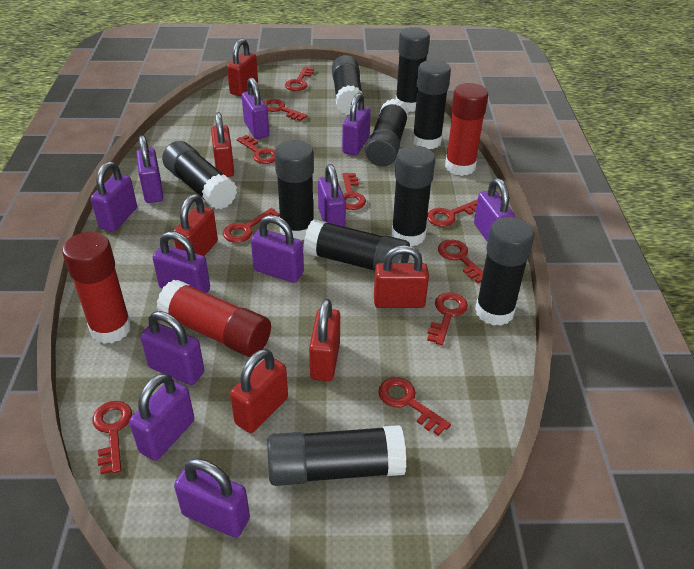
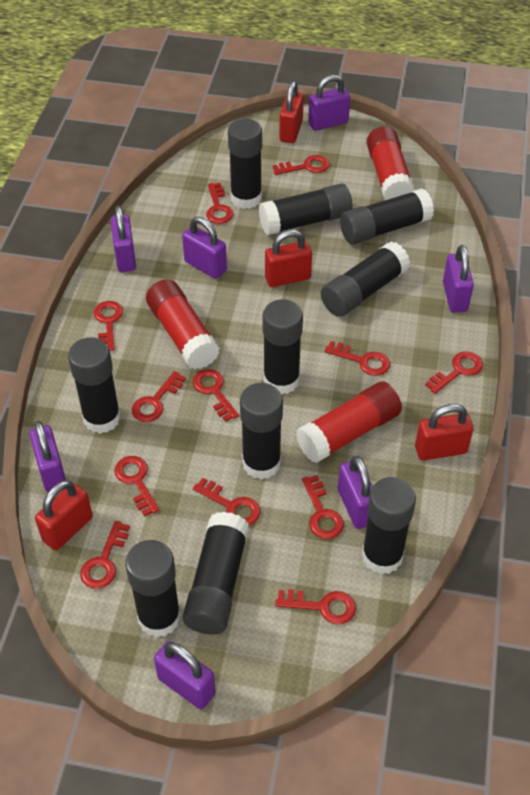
purple padlock: 11 -> 7
red key: 10 -> 12
red padlock: 6 -> 4

